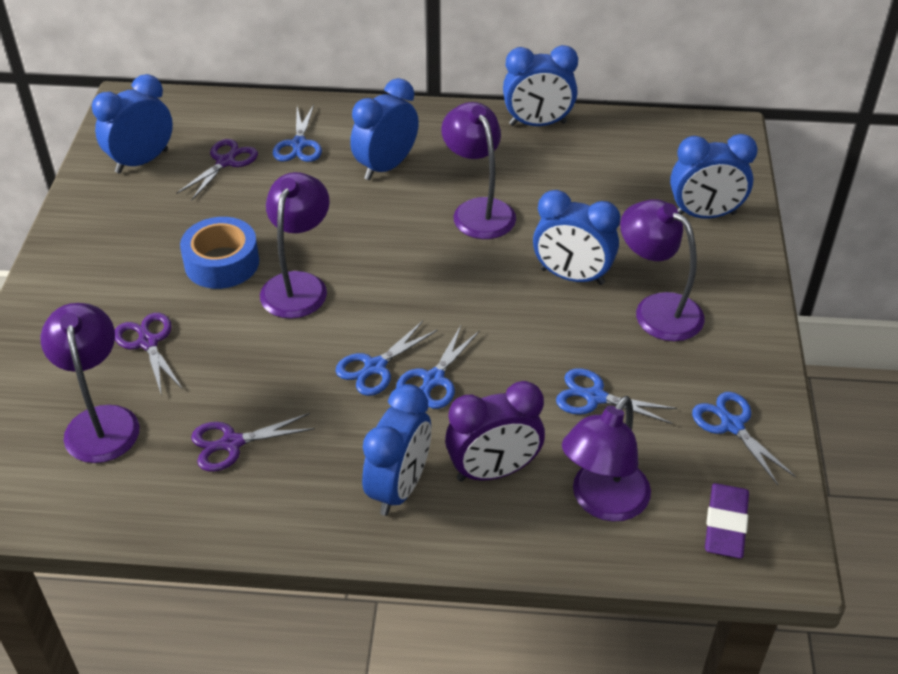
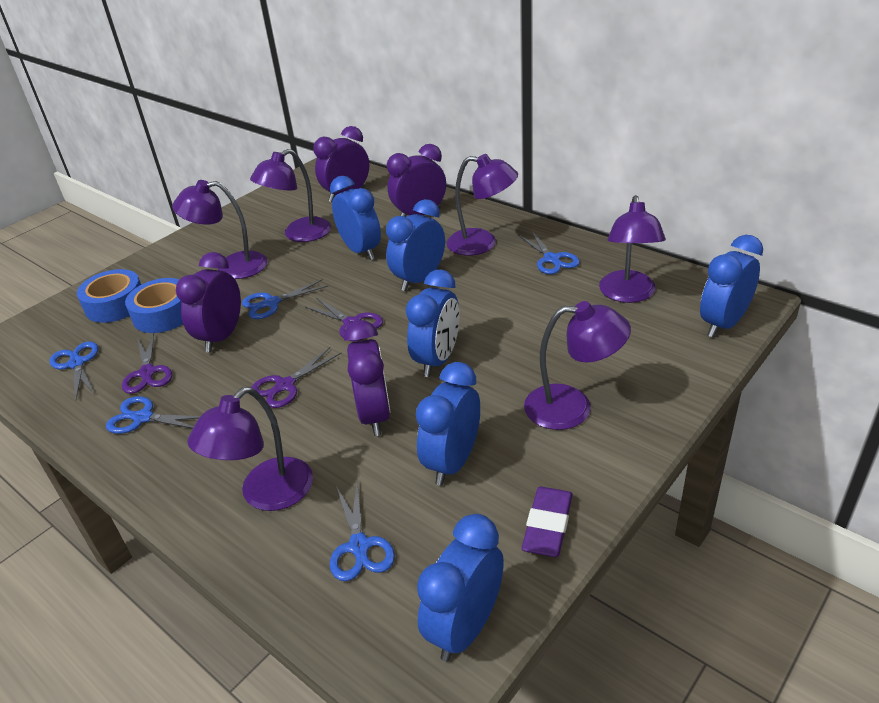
blue tape: 1 -> 2
purple clock: 1 -> 4
purple lamp: 5 -> 6

